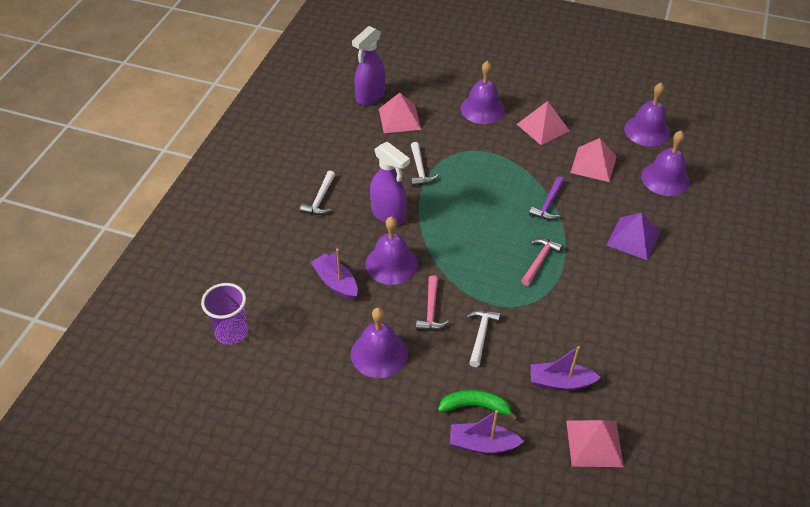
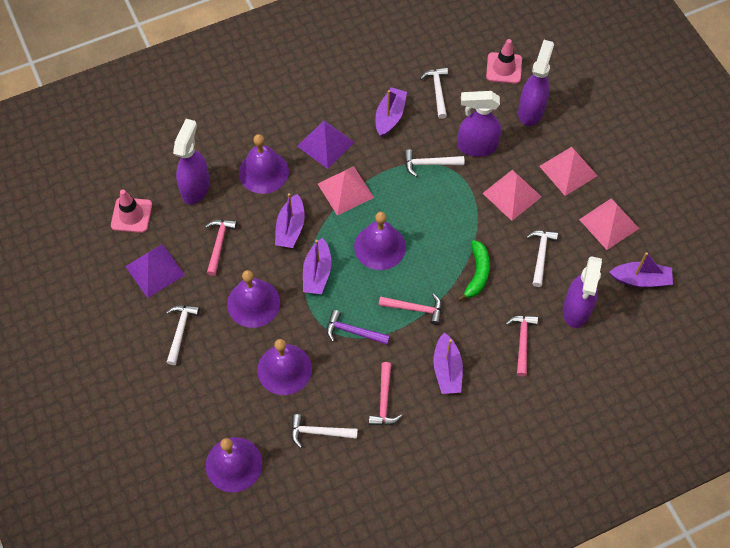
pink hammer: 2 -> 4
pink traffic cone: 0 -> 2
purple boat: 3 -> 5
purple cup: 1 -> 0
purple pyramid: 1 -> 2
purple spray bottle: 2 -> 4
white hammer: 3 -> 5

